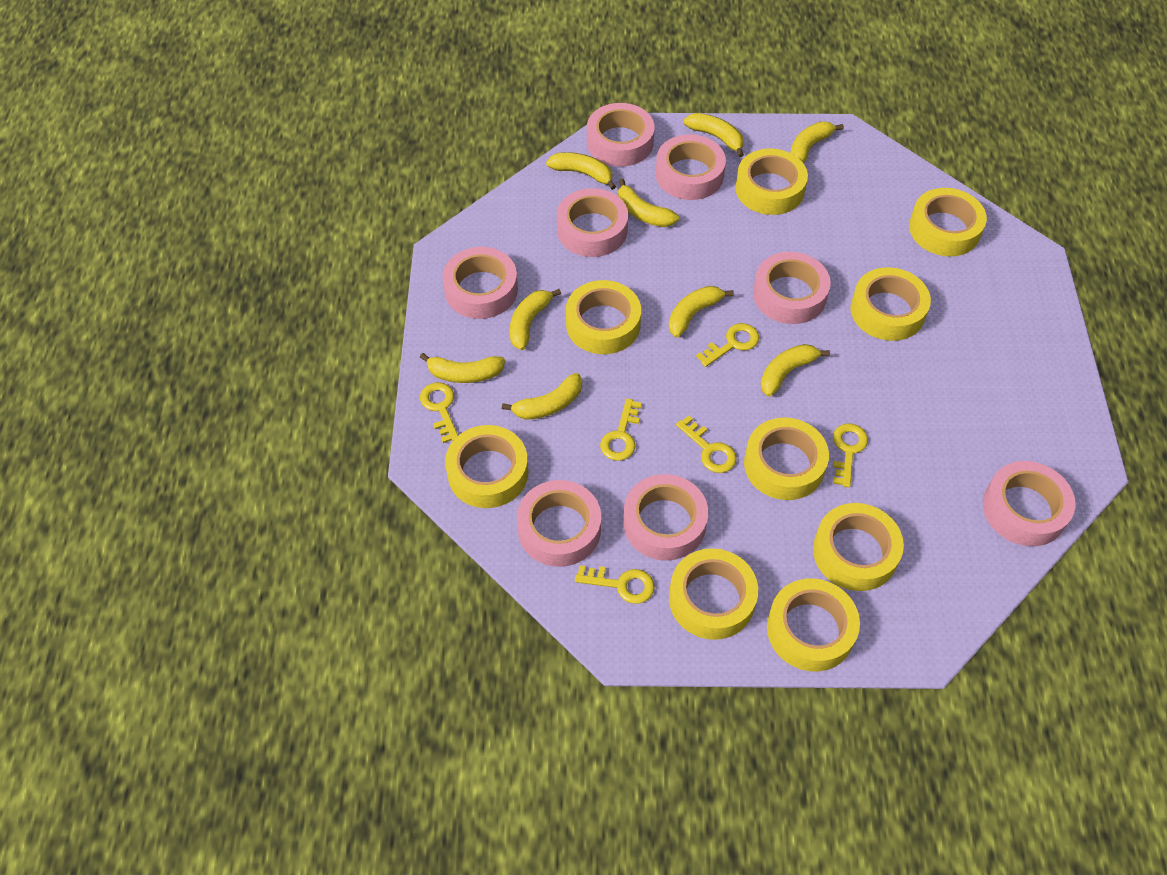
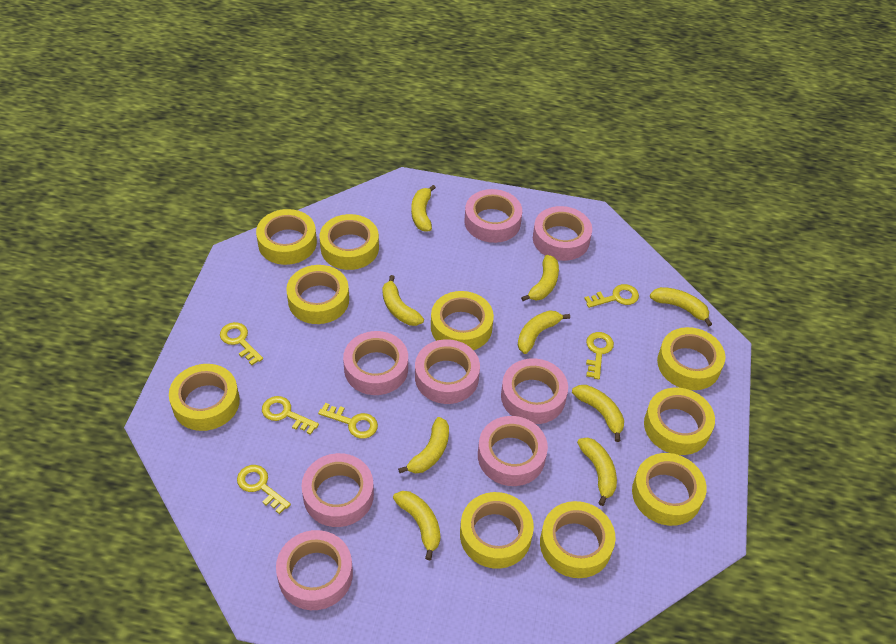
yellow tape: 9 -> 10

